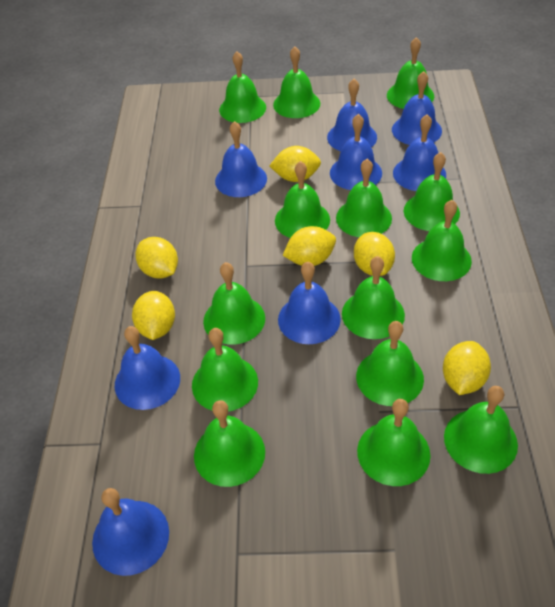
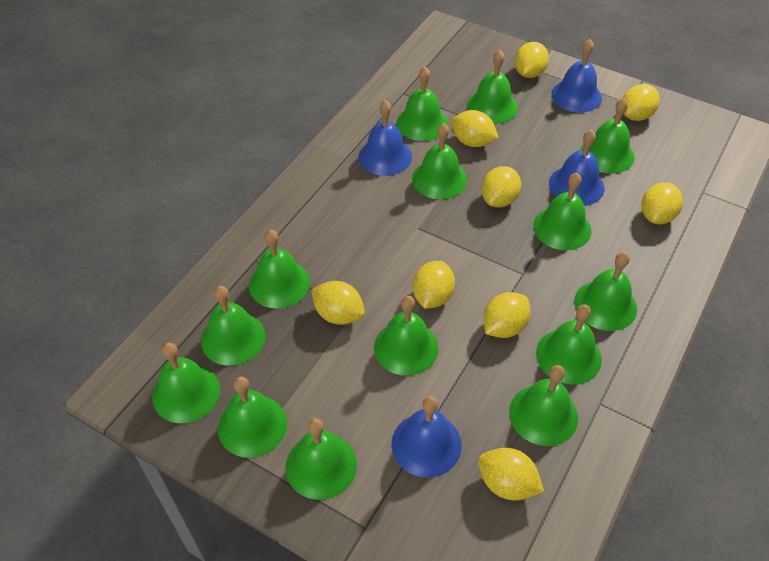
blue bell: 8 -> 4
yellow lemon: 6 -> 9

